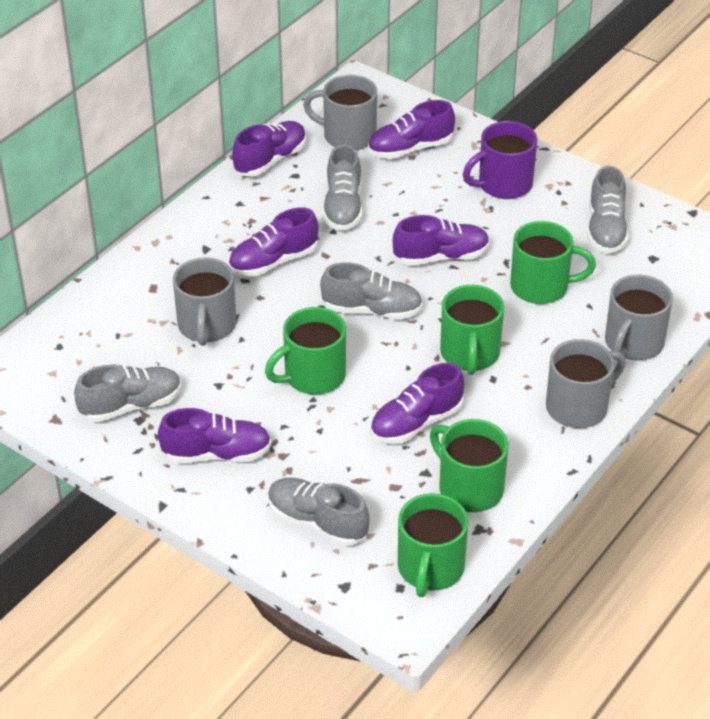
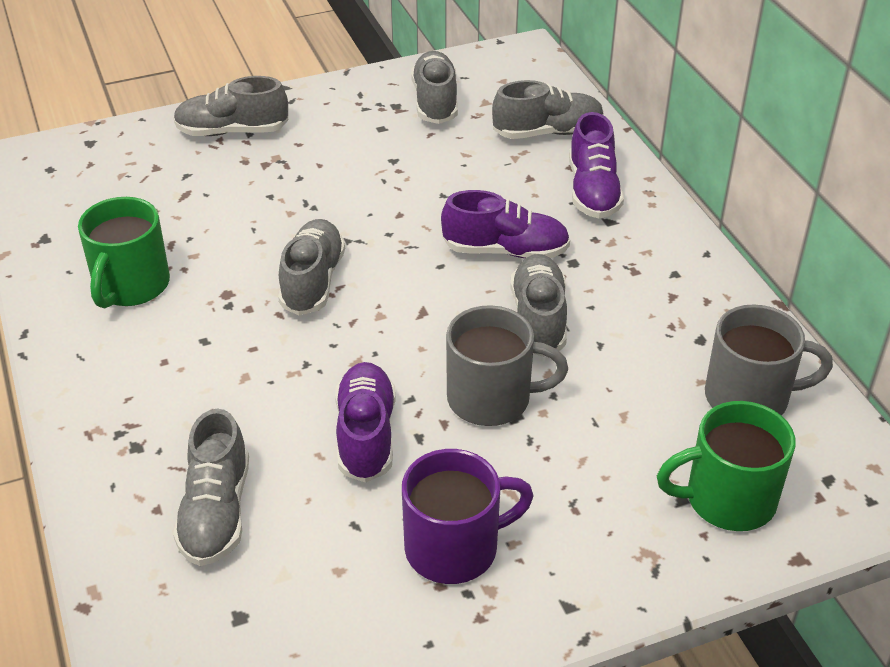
green mug: 5 -> 2
grey mug: 4 -> 2
grey shoe: 5 -> 6
purple shoe: 6 -> 3

